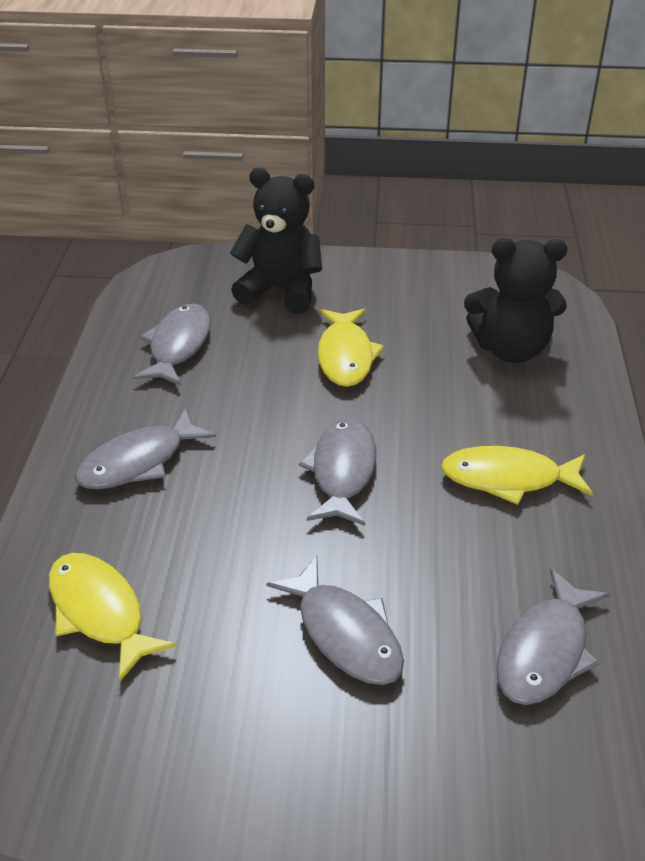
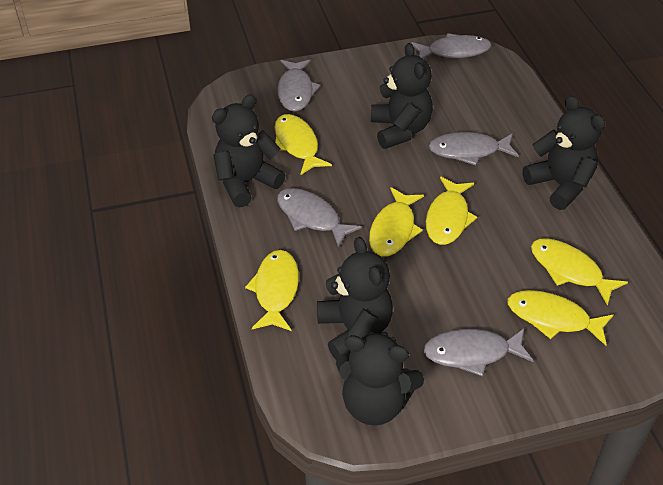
black teddy bear: 2 -> 5
yellow fish: 3 -> 6

